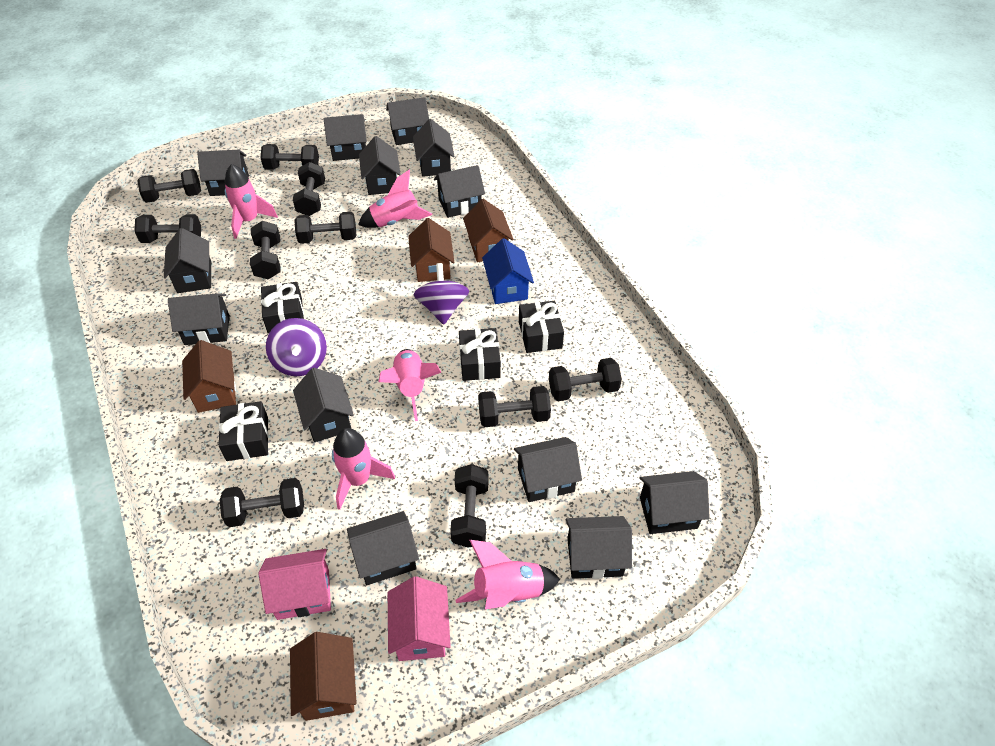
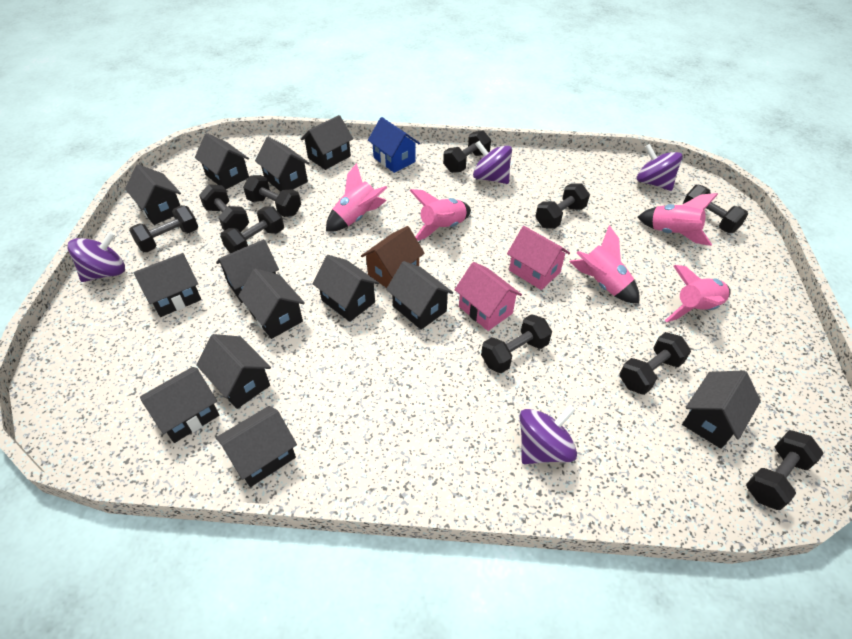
black gift: 4 -> 0
brown house: 4 -> 1
purple spinning top: 2 -> 4

